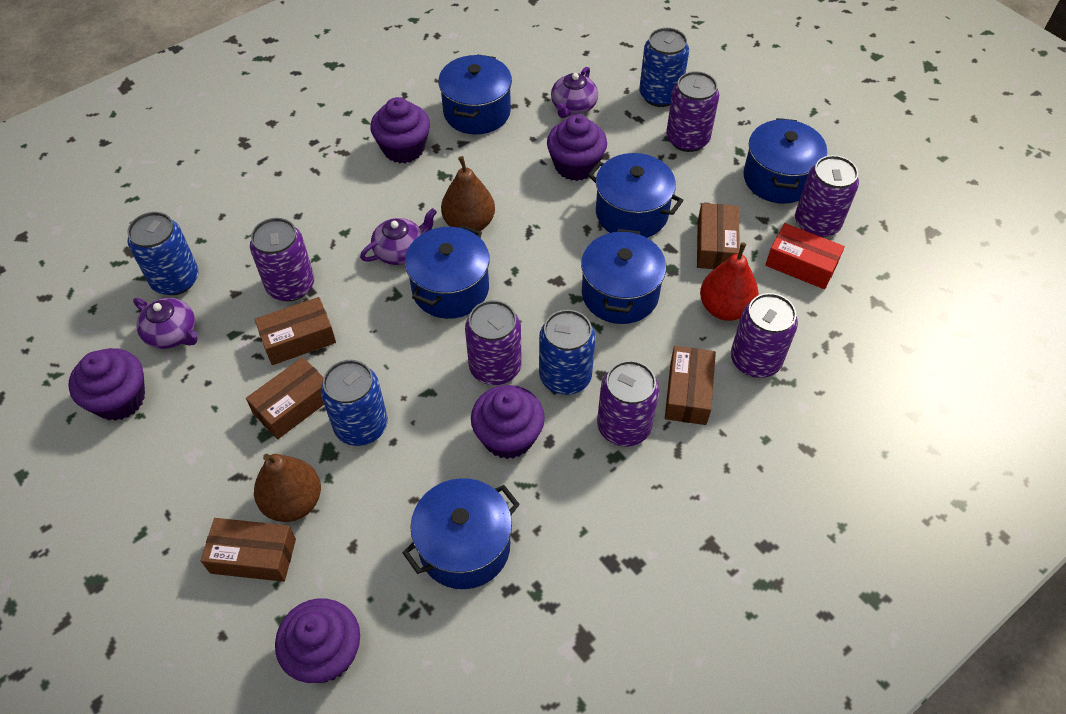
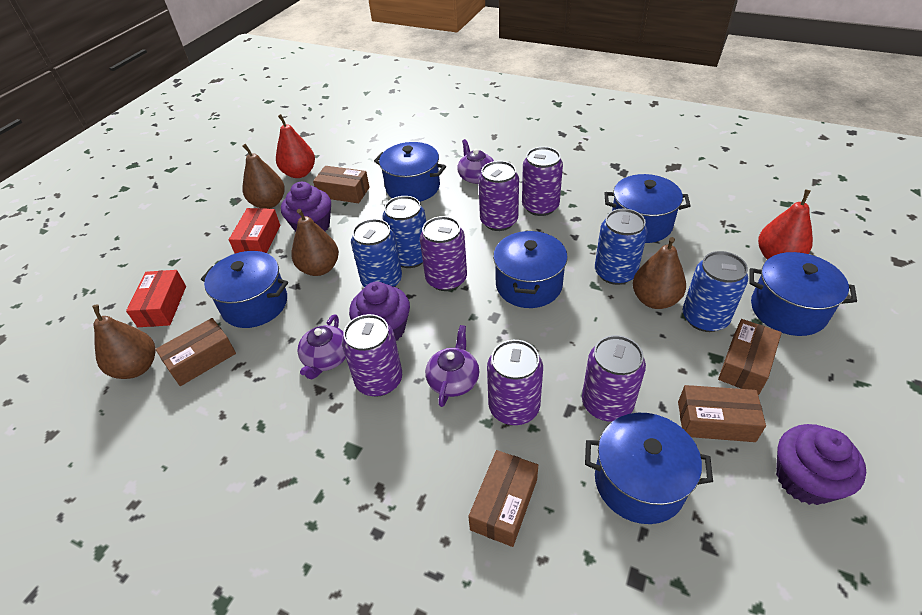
brown pear: 2 -> 4
purple cupcake: 5 -> 3
red box: 1 -> 2
red pear: 1 -> 2

